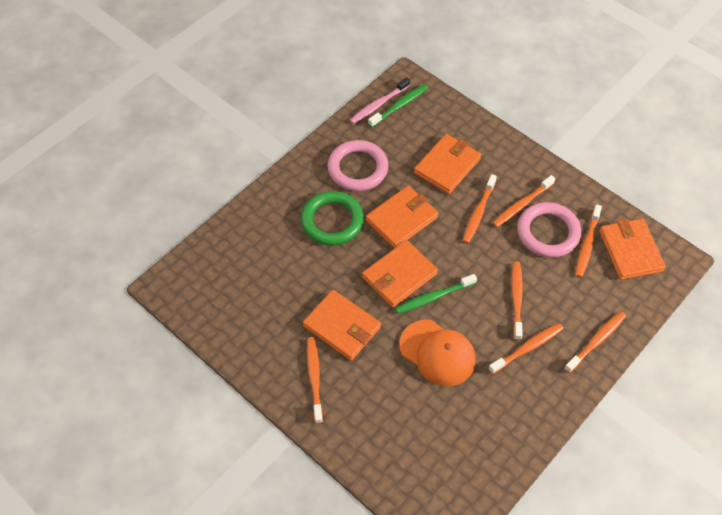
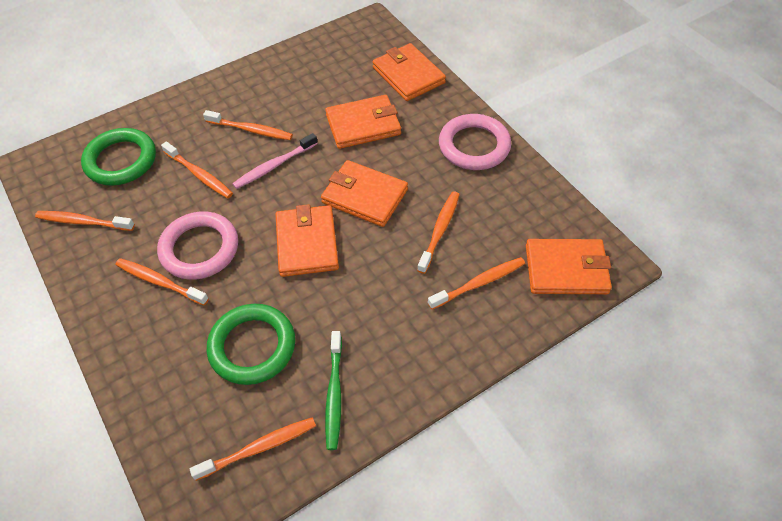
green ring: 1 -> 2
green toothbrush: 2 -> 1
orange cap: 1 -> 0

